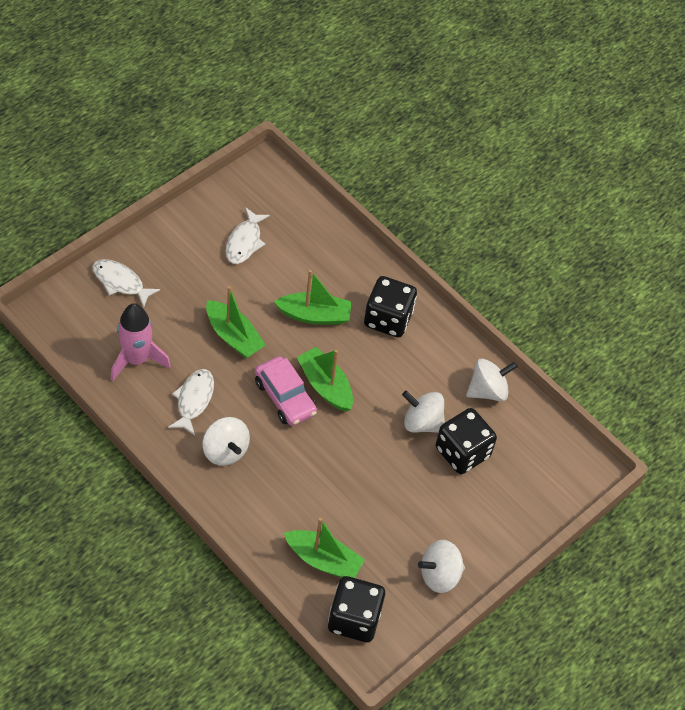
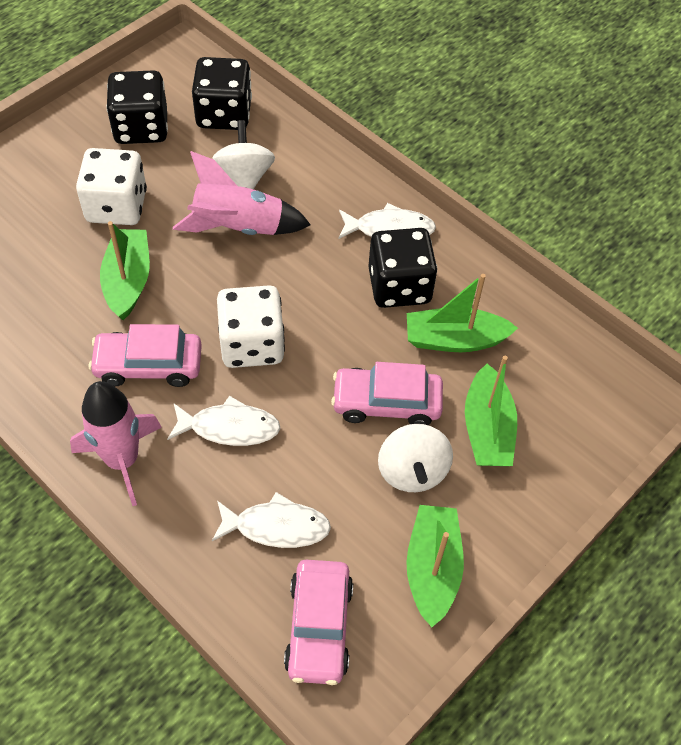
pink car: 1 -> 3
pink rocket: 1 -> 2
white dice: 0 -> 2
white spinning top: 4 -> 2

